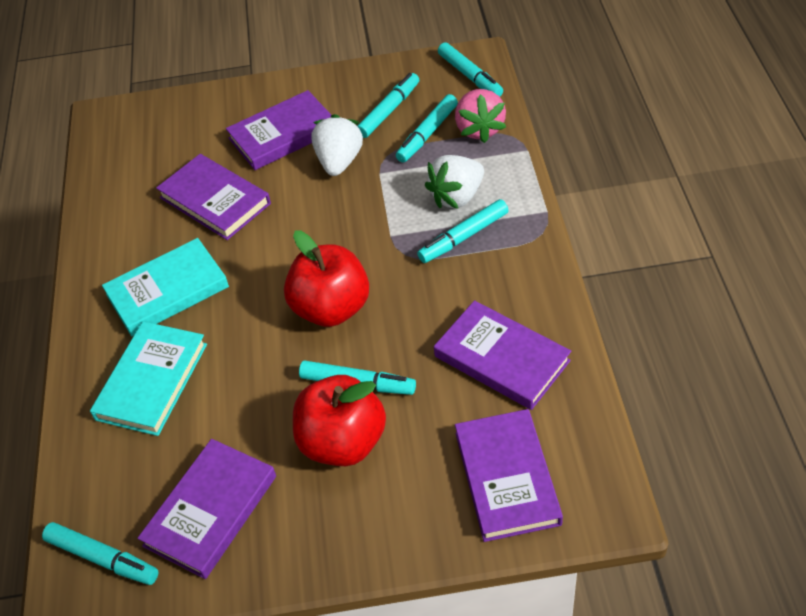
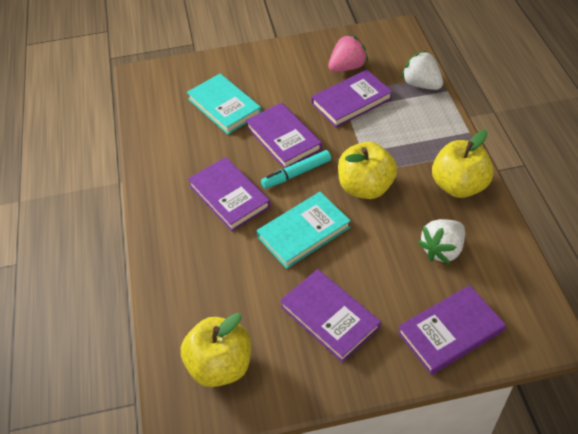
red apple: 2 -> 0
turquoise marker: 6 -> 1
yellow apple: 0 -> 3

